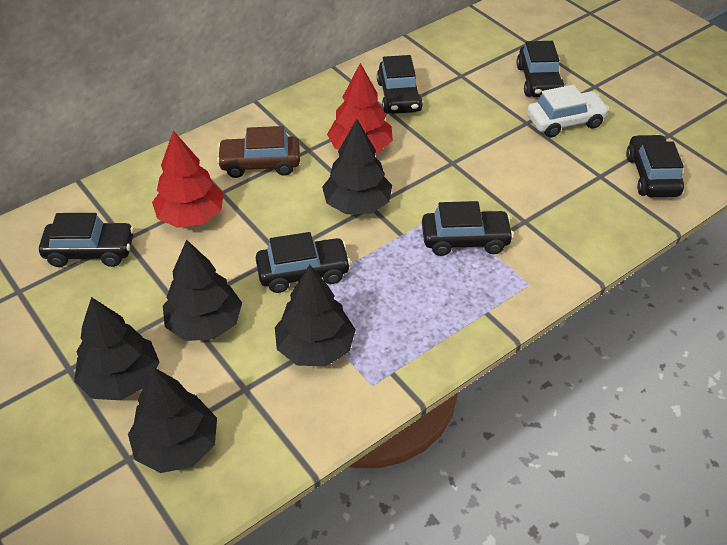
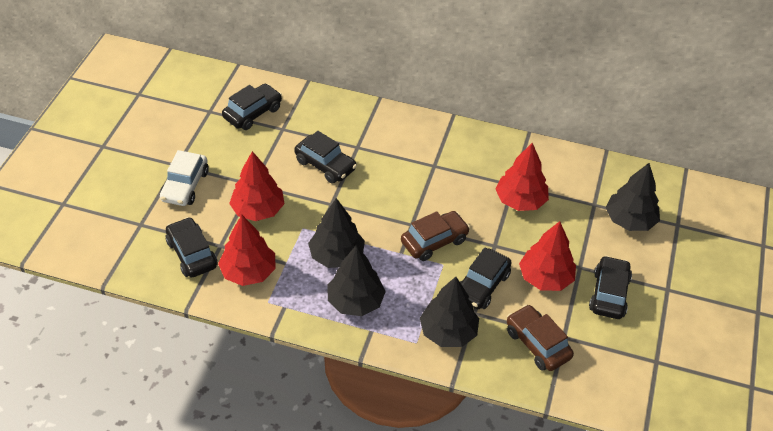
black car: 6 -> 5
black tree: 5 -> 4
brown car: 1 -> 2
red tree: 2 -> 4

